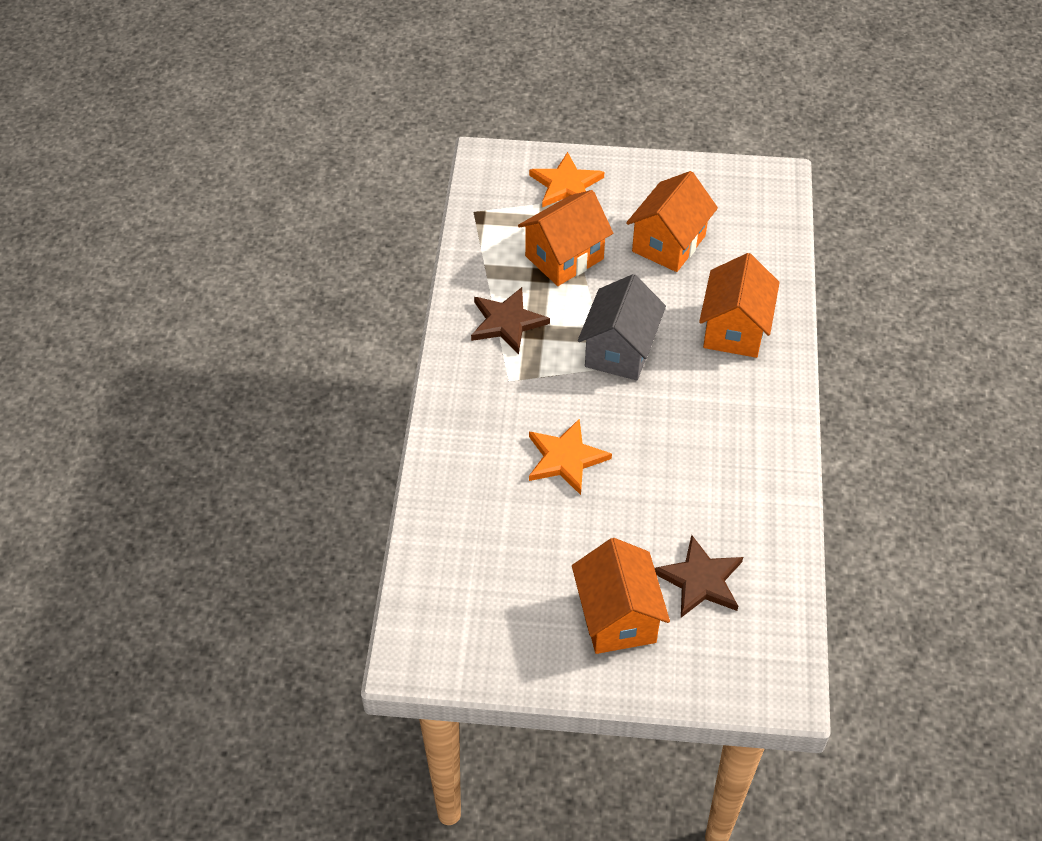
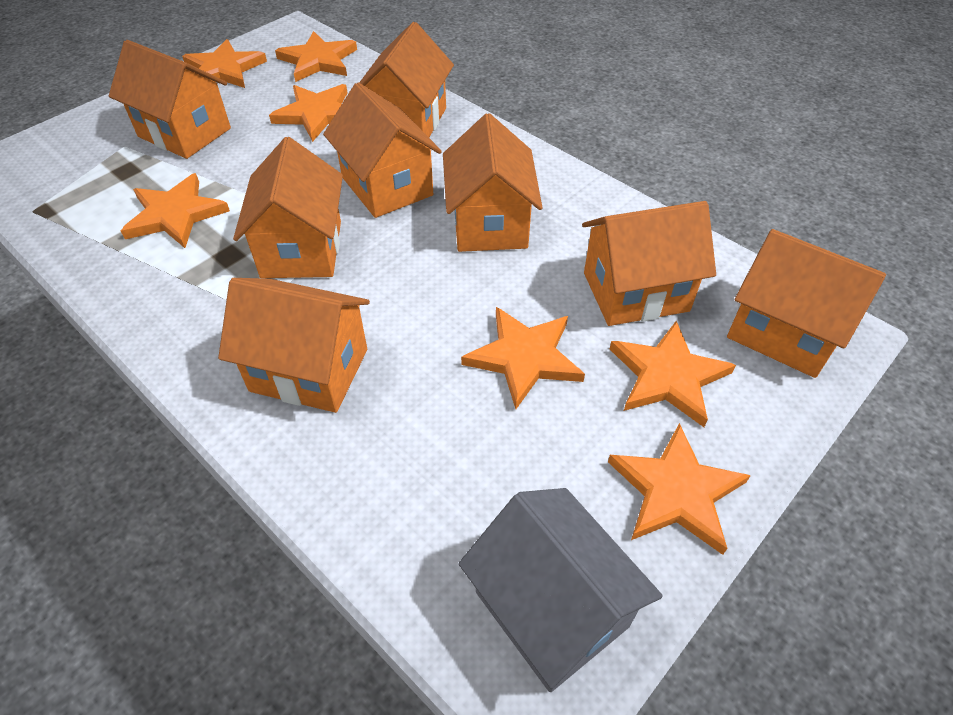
brown star: 2 -> 0
orange house: 4 -> 8
orange star: 2 -> 7

